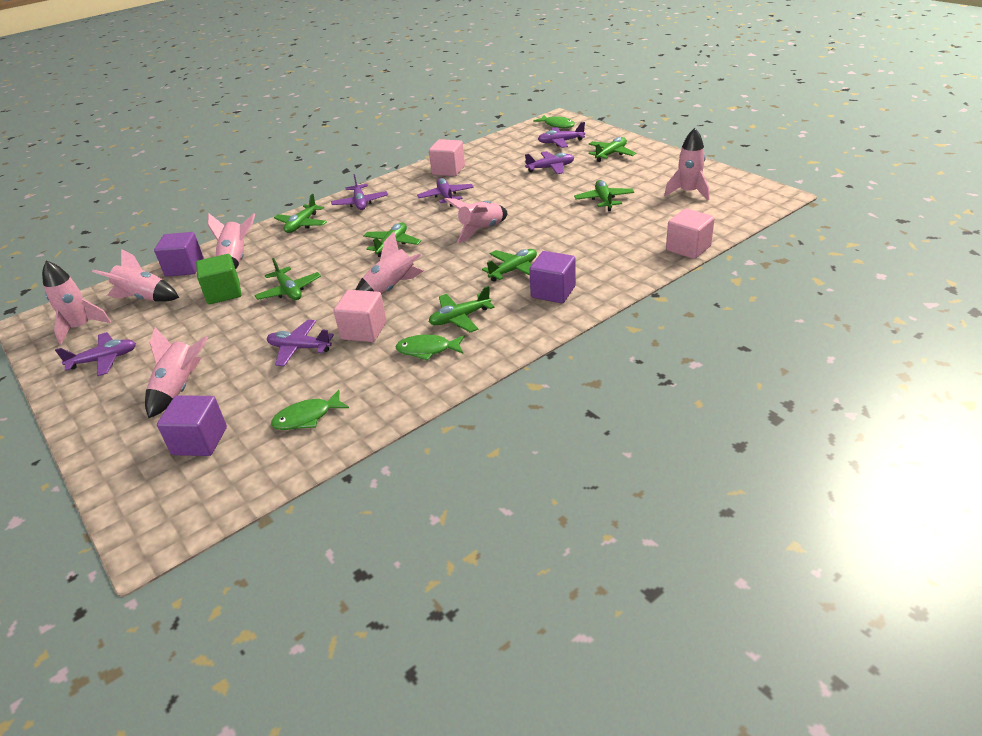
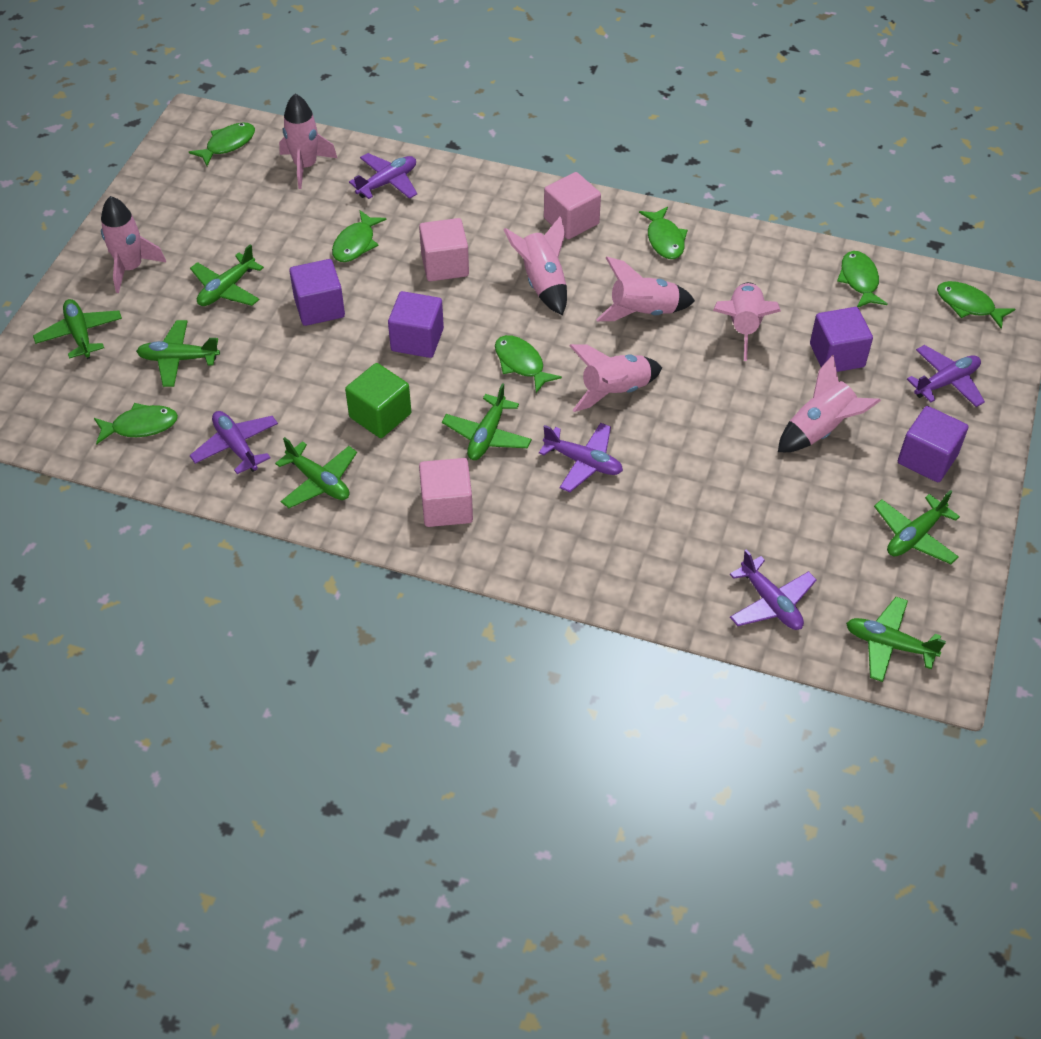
green fish: 3 -> 7
purple cube: 3 -> 4
purple plane: 6 -> 5

